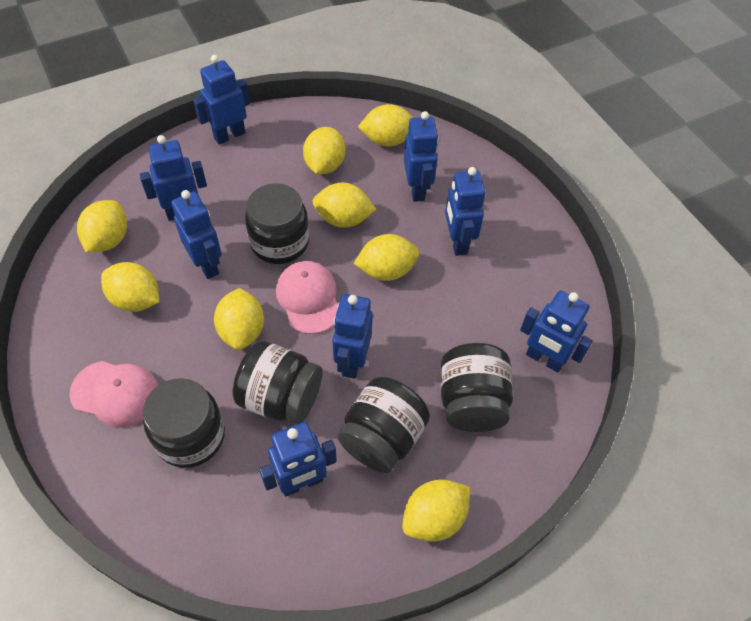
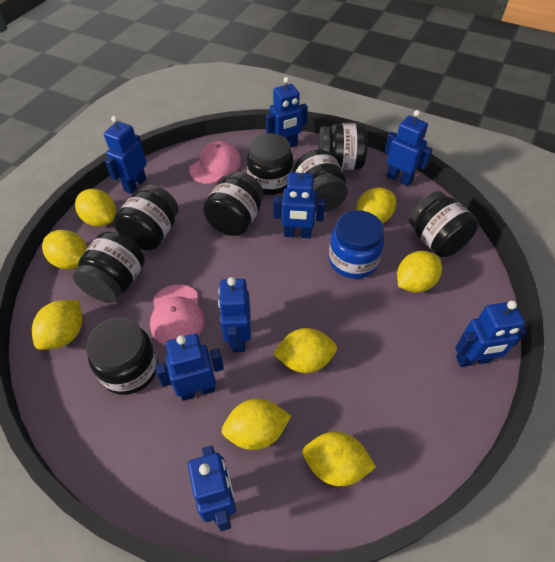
black jar: 5 -> 8
blue jar: 0 -> 1

